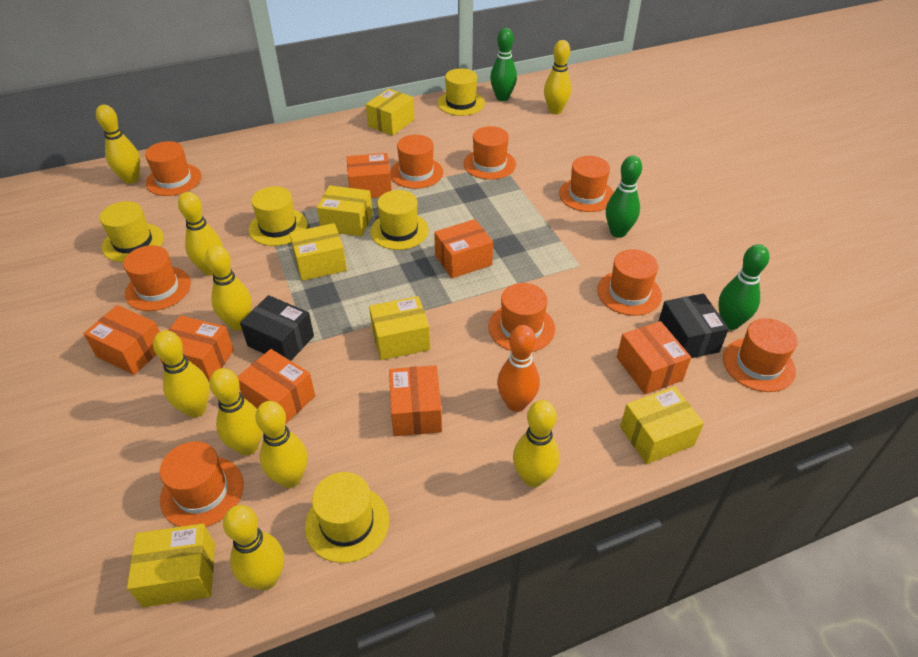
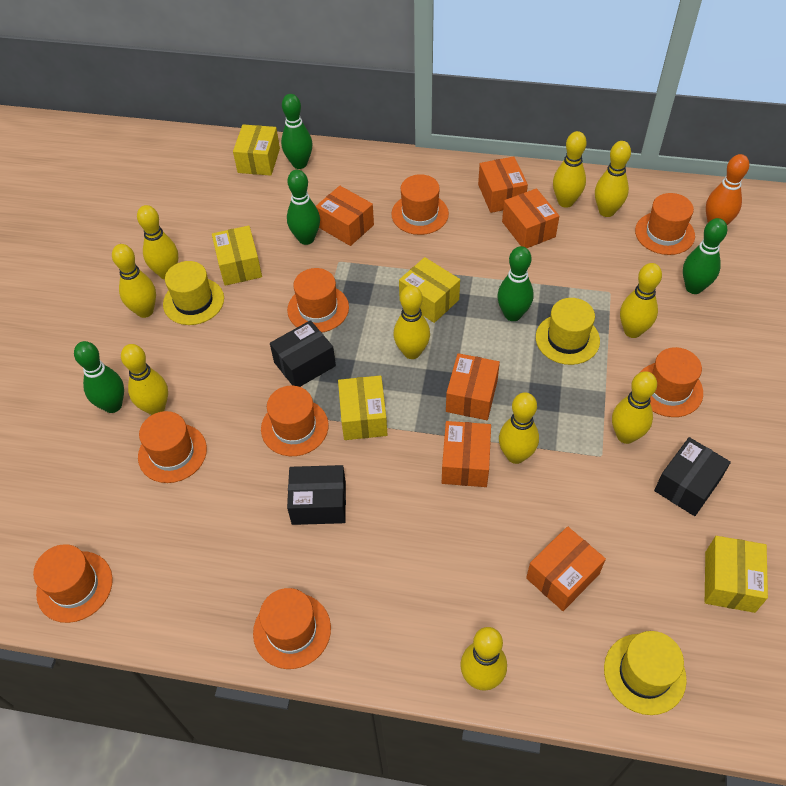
black box: 2 -> 3
green bowling pin: 3 -> 5
orange box: 7 -> 6
orange hat: 9 -> 8
yellow bowling pin: 9 -> 10
yellow box: 6 -> 5
yellow hat: 5 -> 3

